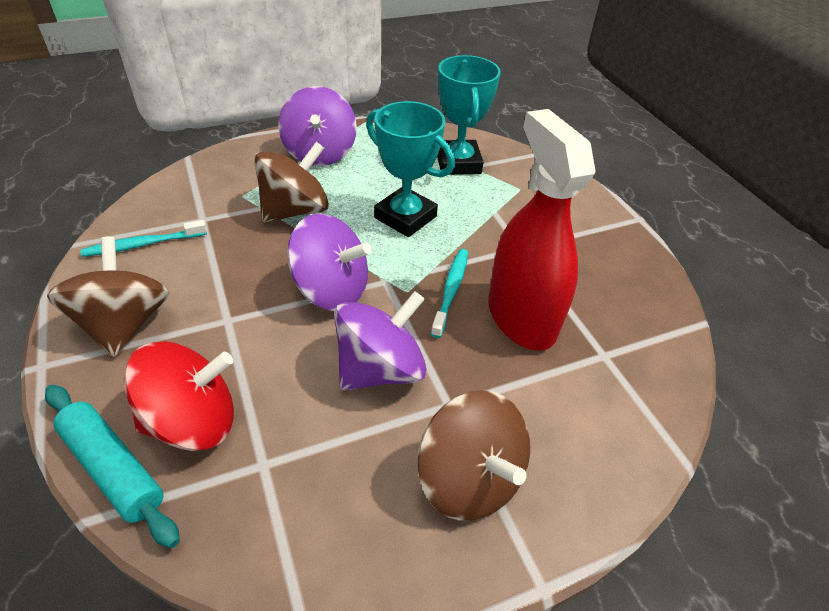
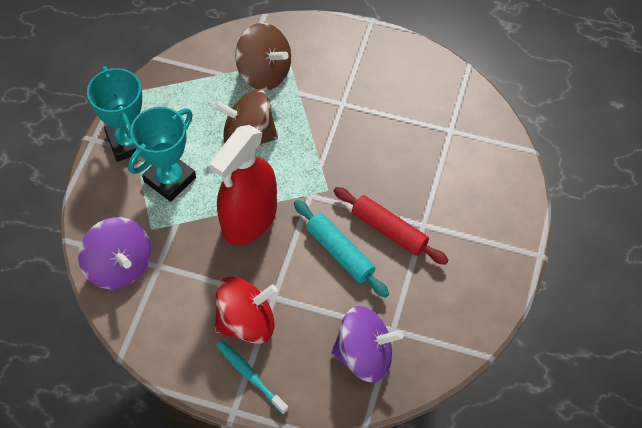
brown spinning top: 3 -> 2
purple spinning top: 3 -> 2
red rolling pin: 0 -> 1
turquoise toothbrush: 2 -> 1

